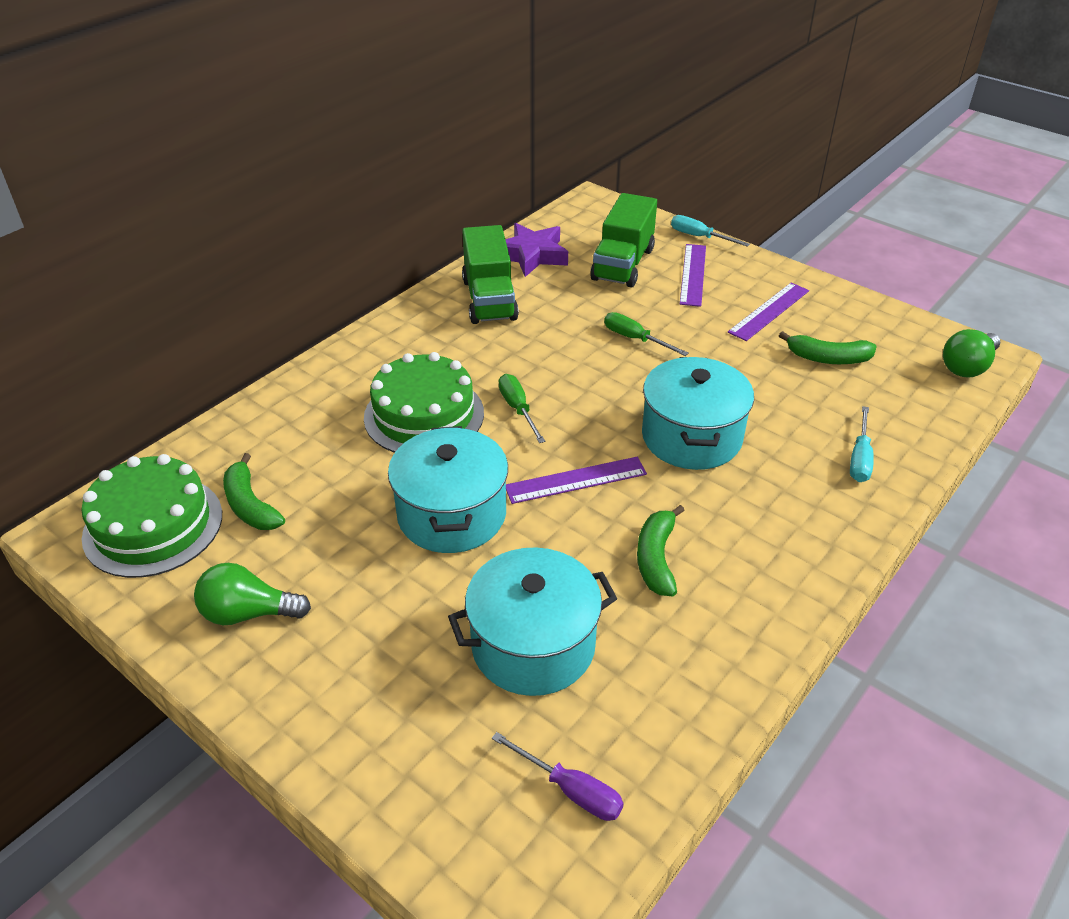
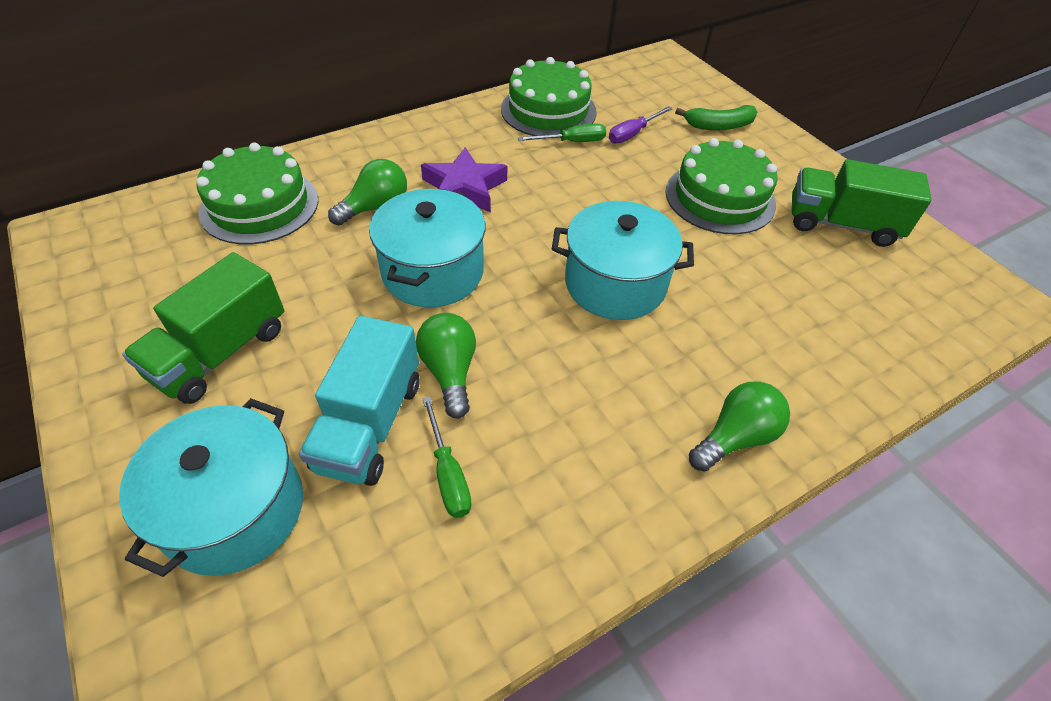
green banana: 3 -> 1
green cake: 2 -> 3
green light bulb: 2 -> 3
purple ruler: 3 -> 0
turquoise screwdriver: 2 -> 0
turquoise truck: 0 -> 1

